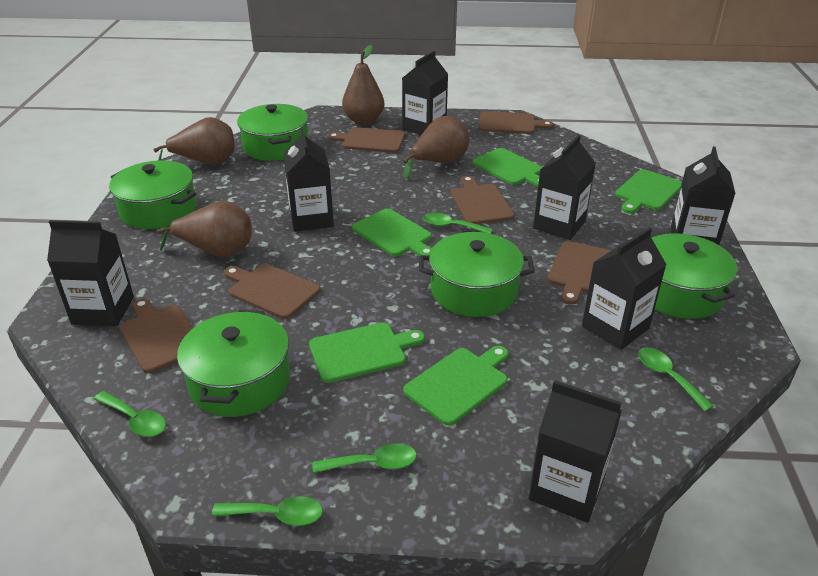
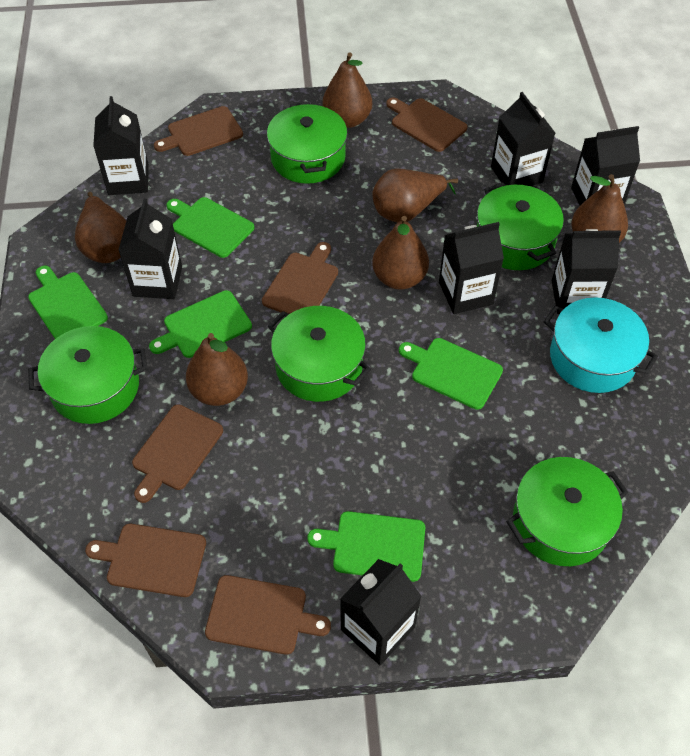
brown pear: 4 -> 6
green spoon: 5 -> 0
turquoise pot: 0 -> 1

